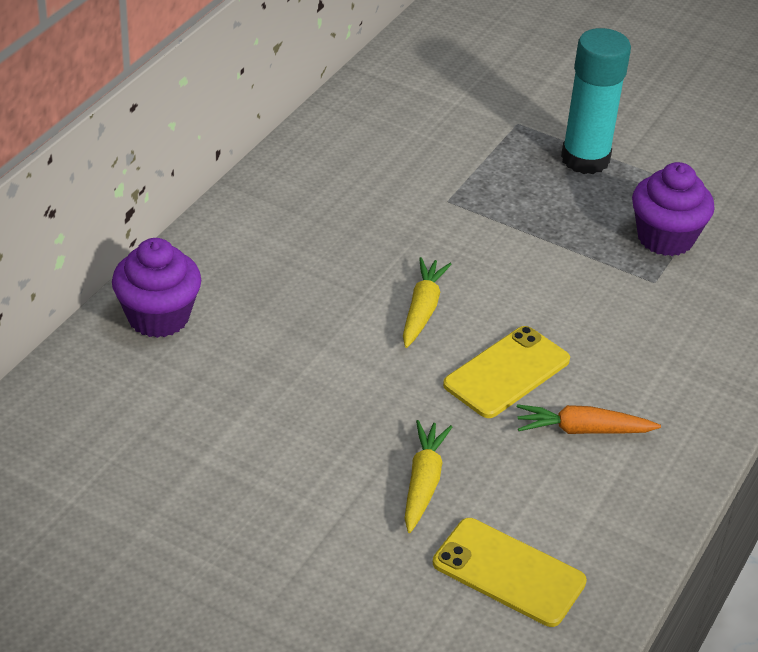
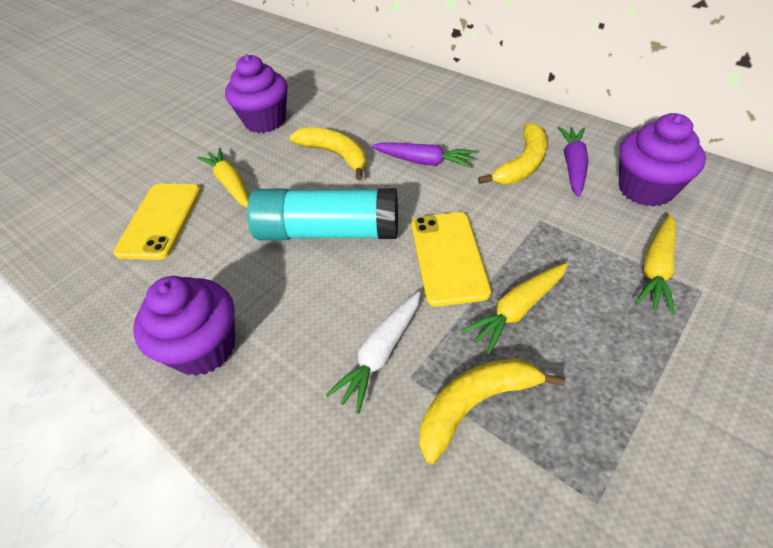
orange carrot: 1 -> 0
purple carrot: 0 -> 2
purple cupcake: 2 -> 3
white carrot: 0 -> 1
yellow banana: 0 -> 3
yellow carrot: 2 -> 3

